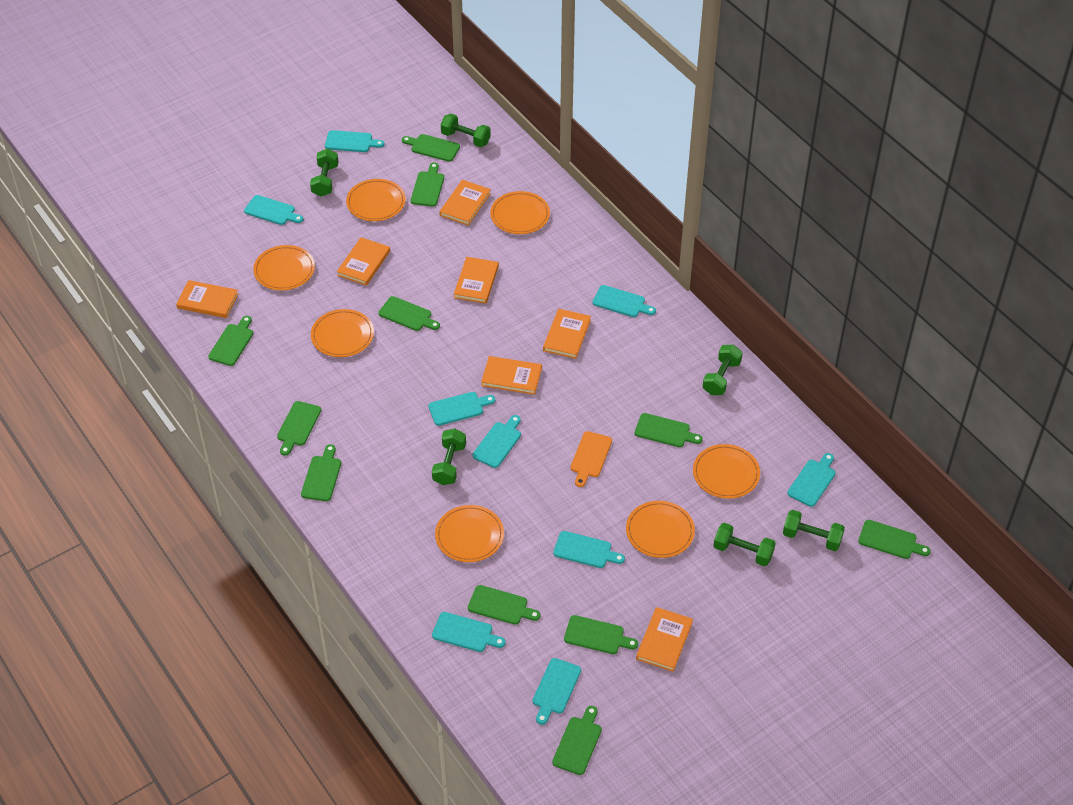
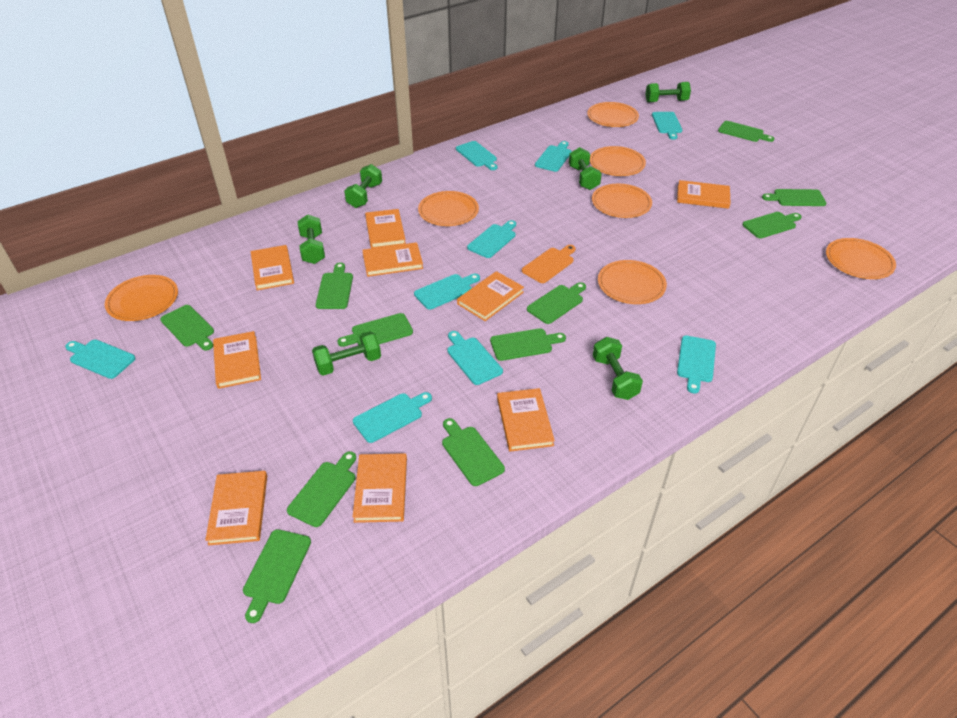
orange book: 7 -> 9

